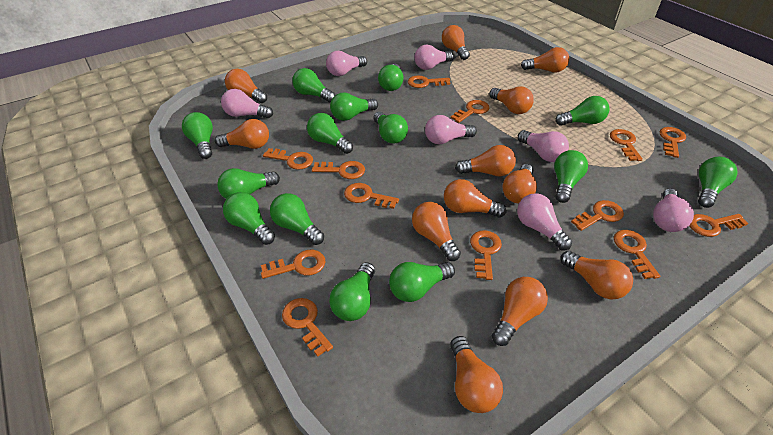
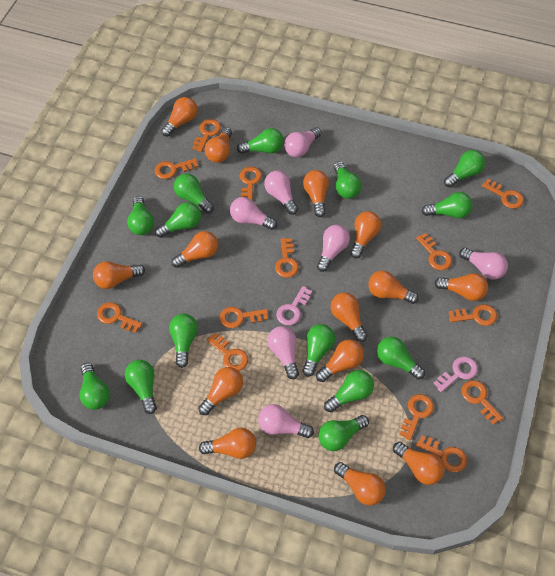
orange light bulb: 12 -> 14
pink key: 0 -> 2

